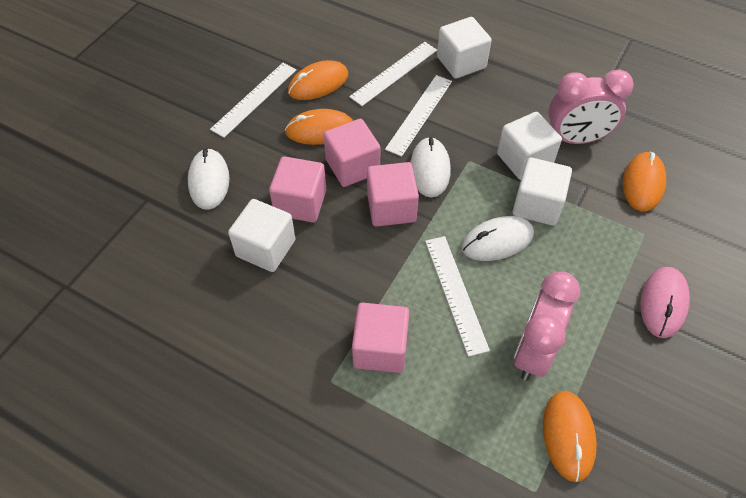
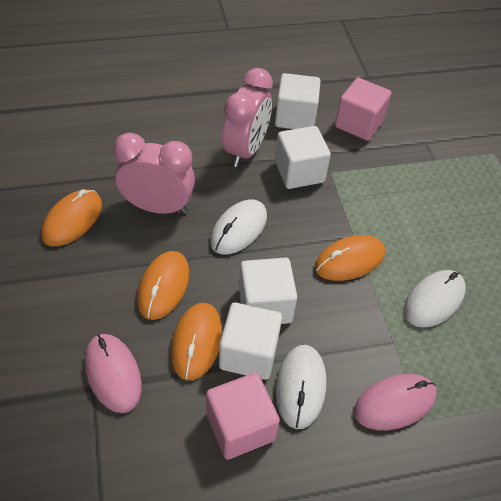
pink cube: 4 -> 2
pink mouse: 1 -> 2
white ruler: 4 -> 0

